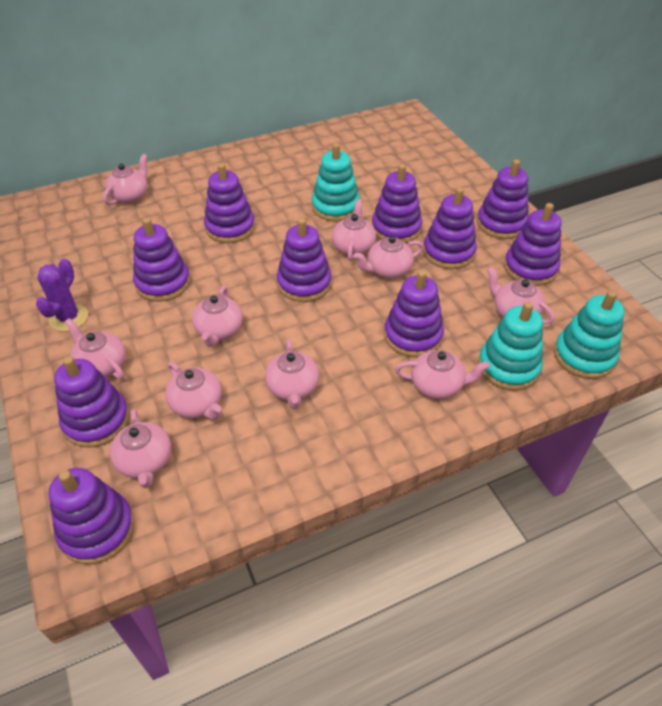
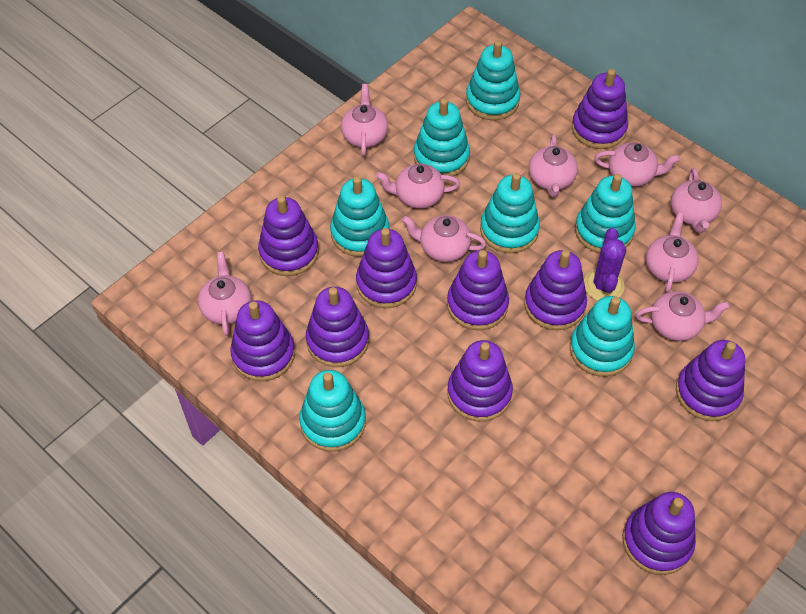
pink teapot: 10 -> 9
turquoise stacking toy: 3 -> 7

